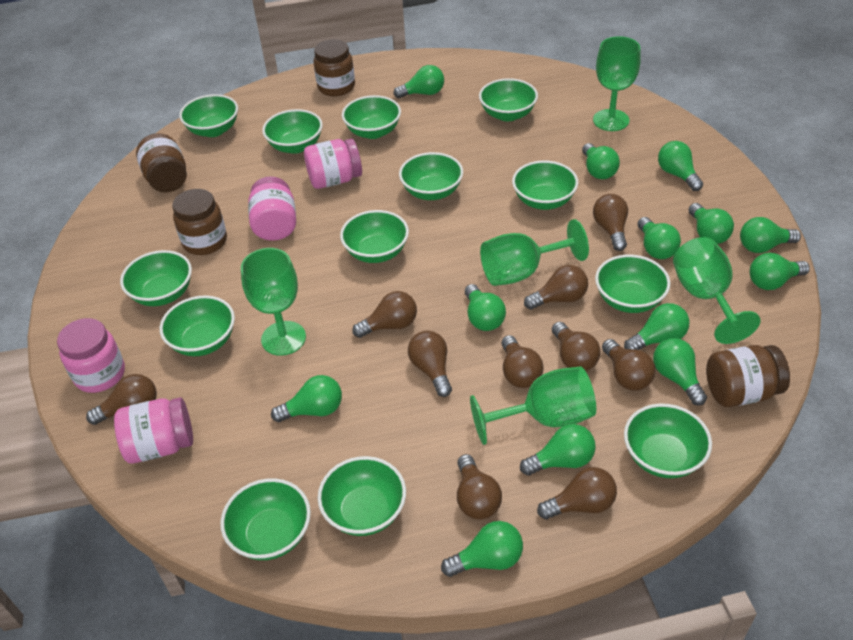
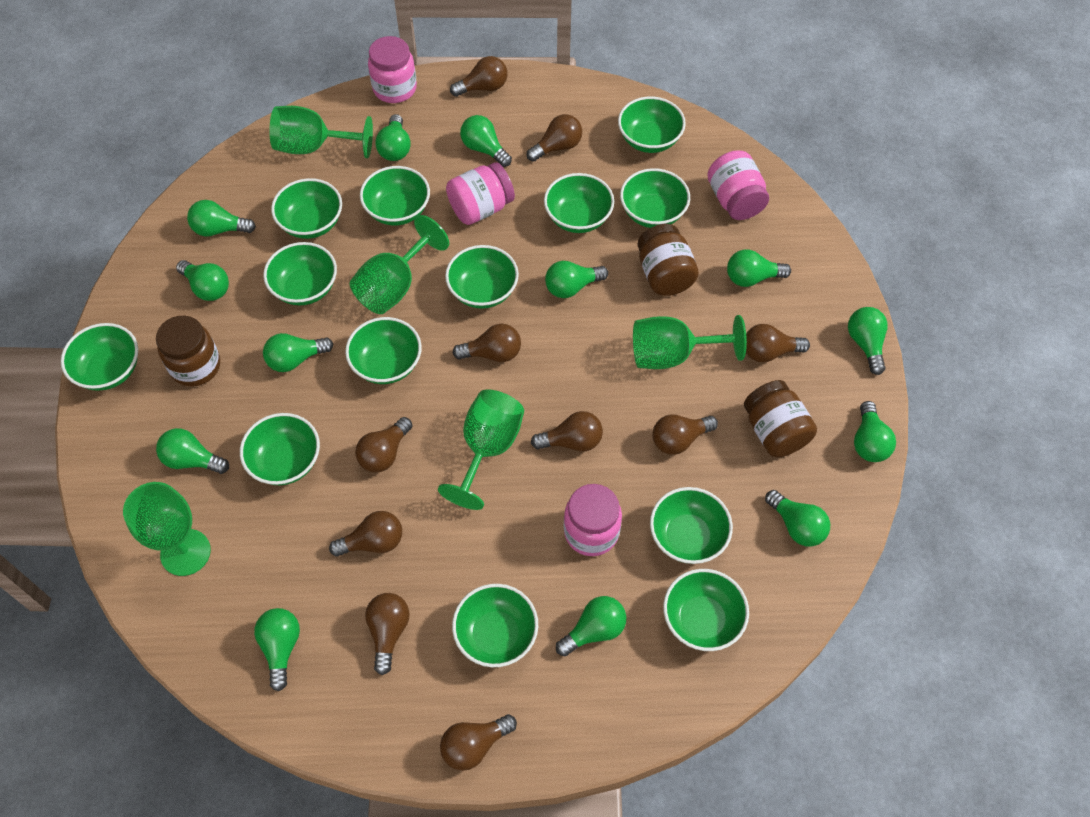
brown jar: 4 -> 3

